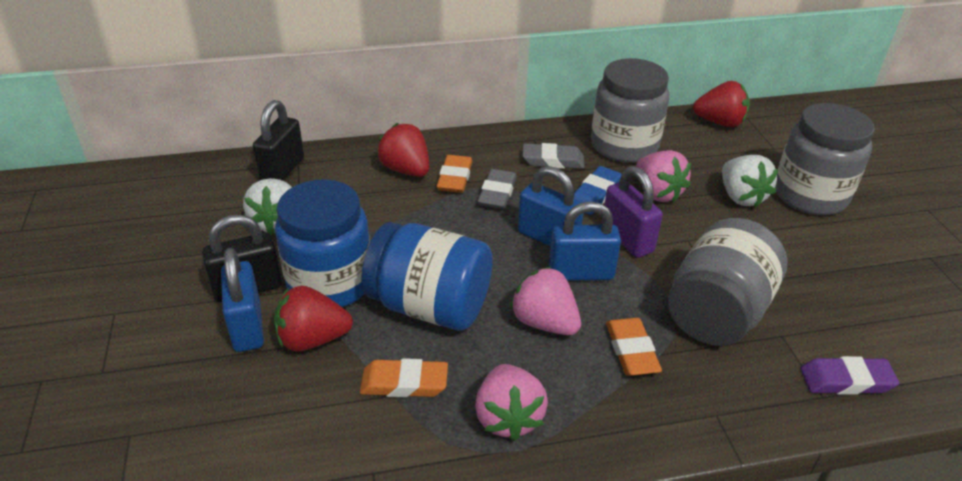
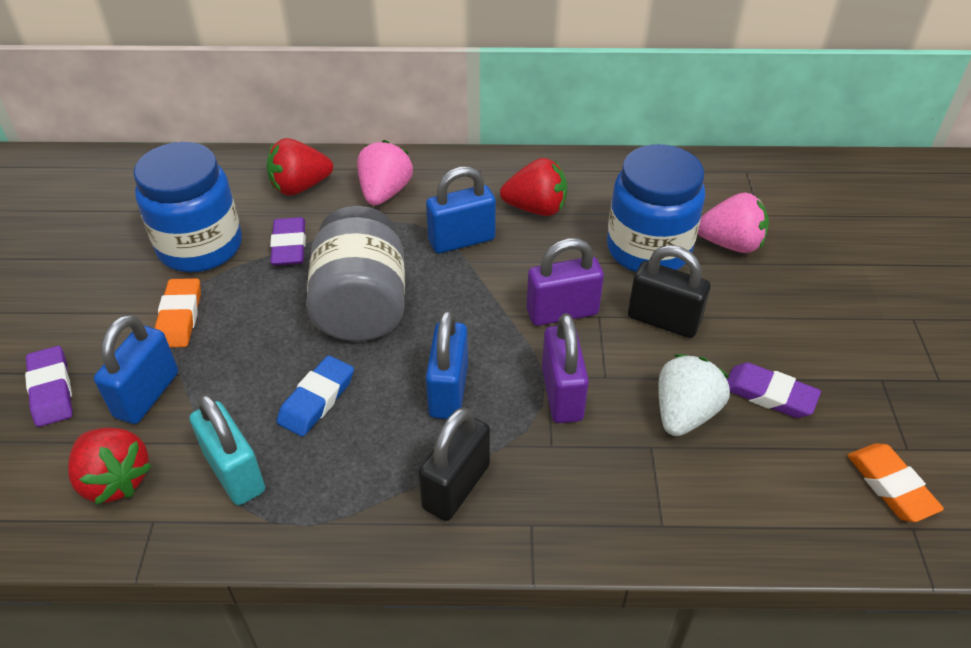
grey eraser: 2 -> 0
grey jar: 3 -> 1
orange eraser: 3 -> 2
pink strawberry: 3 -> 2
purple eraser: 1 -> 3
purple padlock: 1 -> 2
turquoise padlock: 0 -> 1
white strawberry: 2 -> 1

